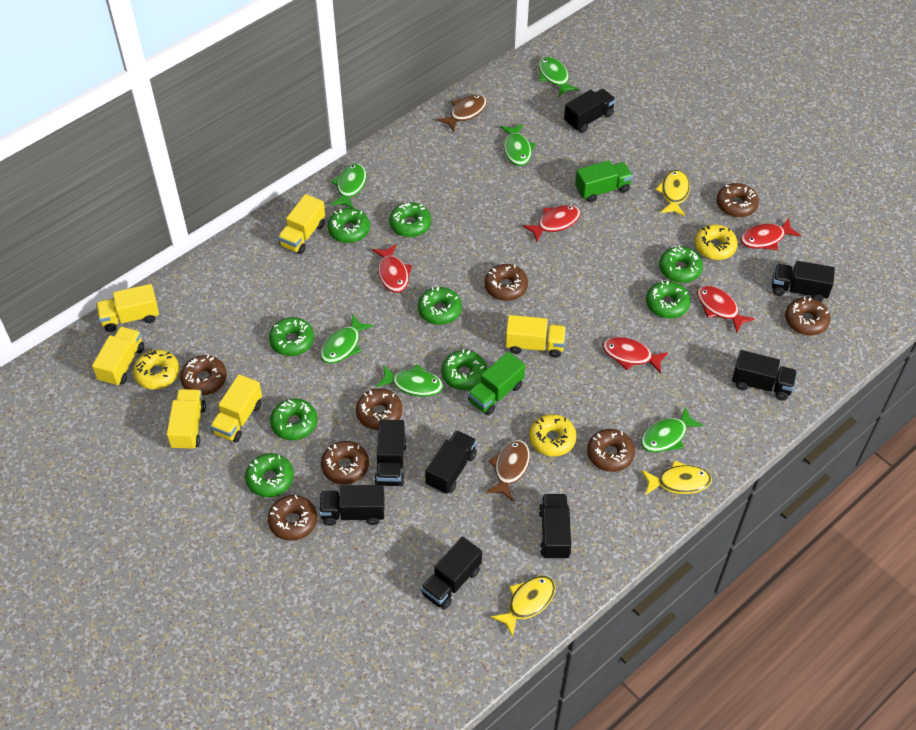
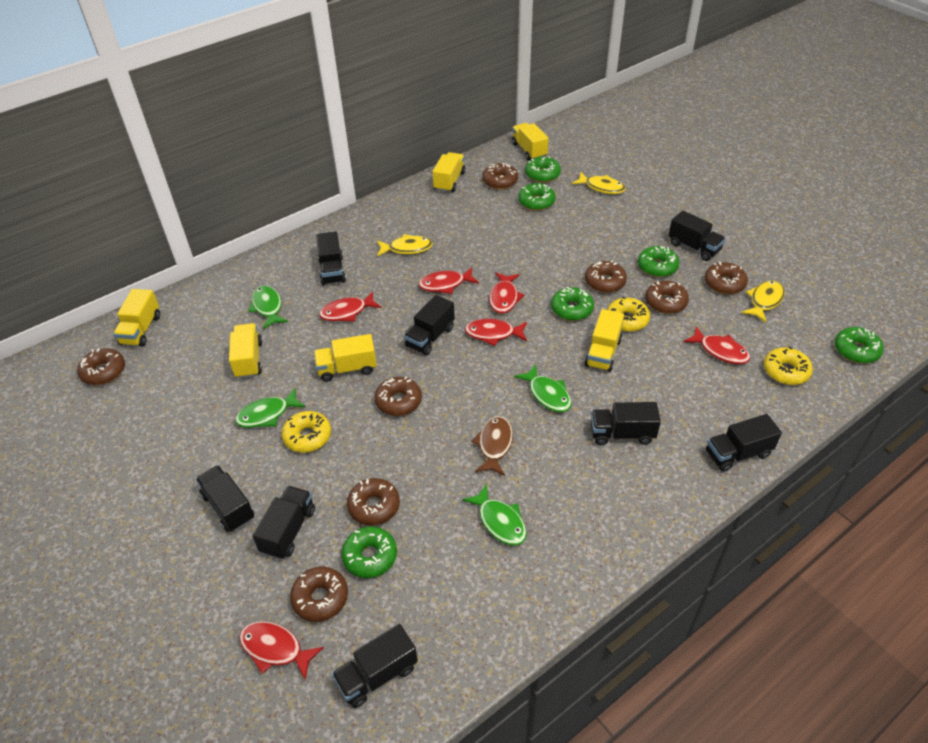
brown fish: 2 -> 1
green donut: 9 -> 6
green fish: 6 -> 4
green truck: 2 -> 0
red fish: 5 -> 6

